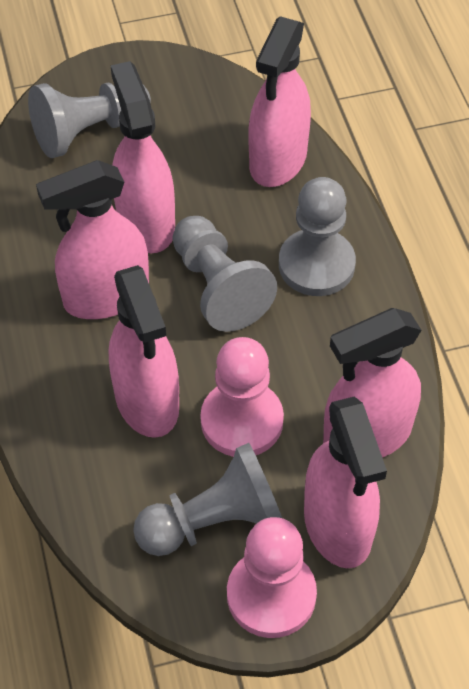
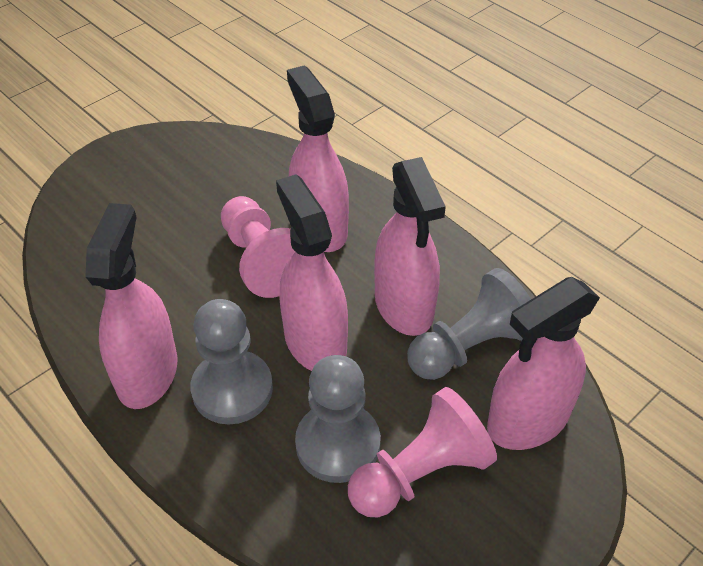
grey pawn: 4 -> 3
pink spray bottle: 6 -> 5

